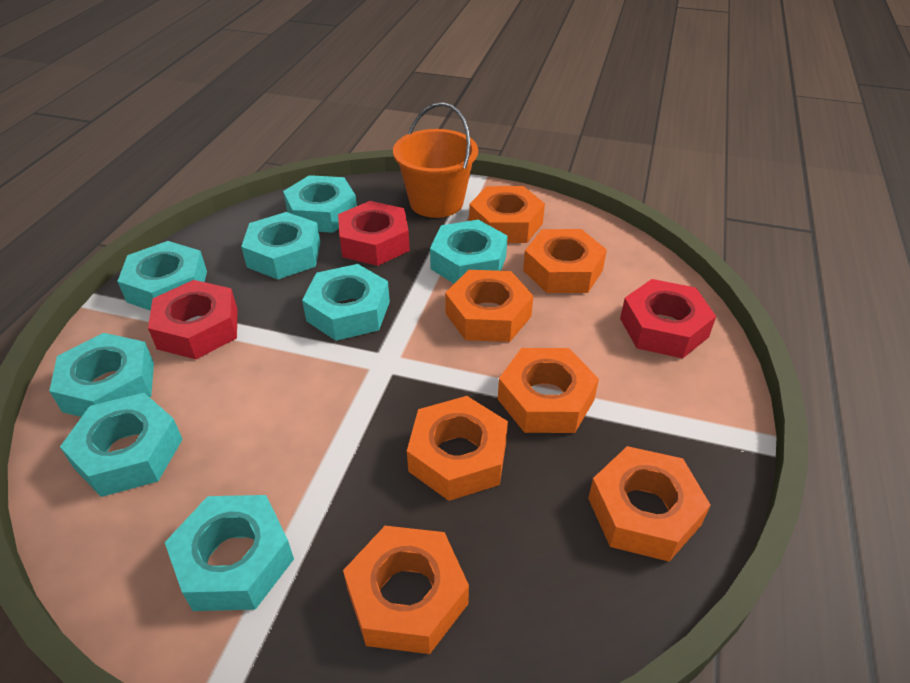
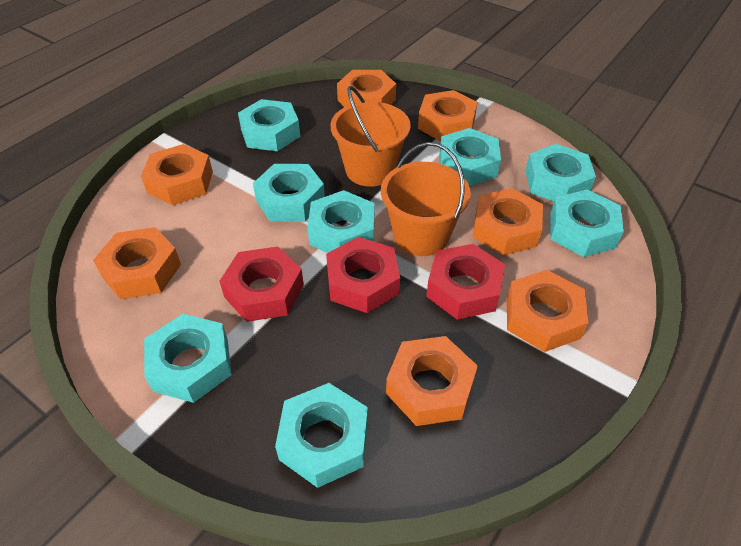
orange bucket: 1 -> 2

